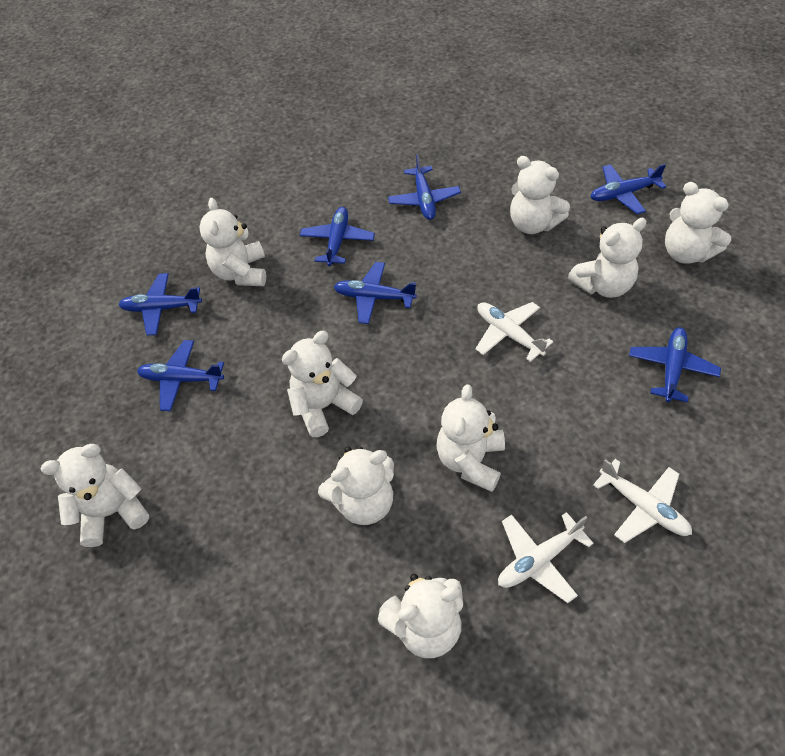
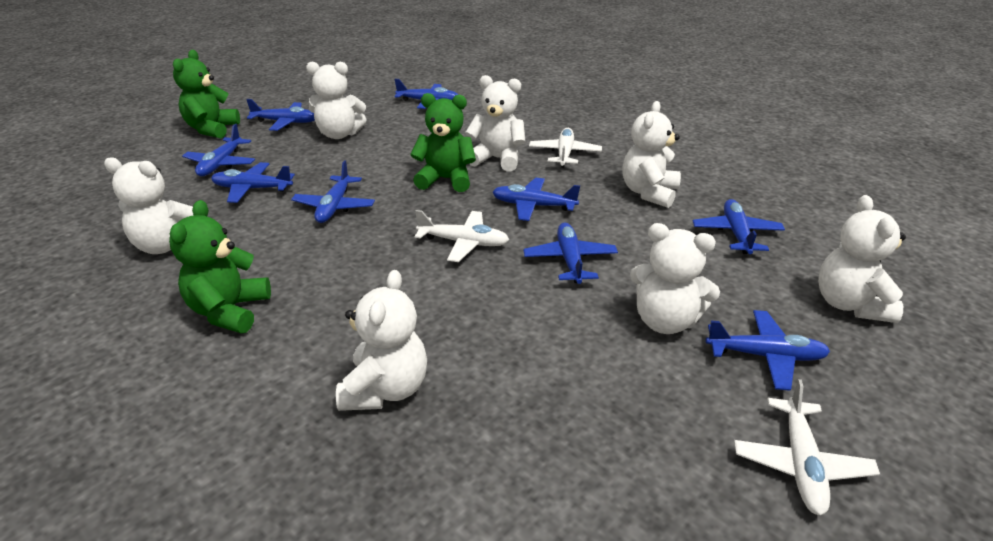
blue plane: 7 -> 9
green teddy bear: 0 -> 3
white teddy bear: 9 -> 7

